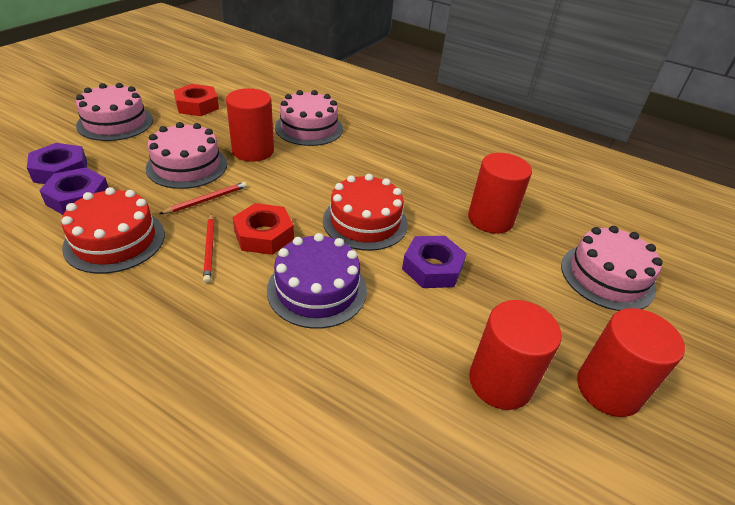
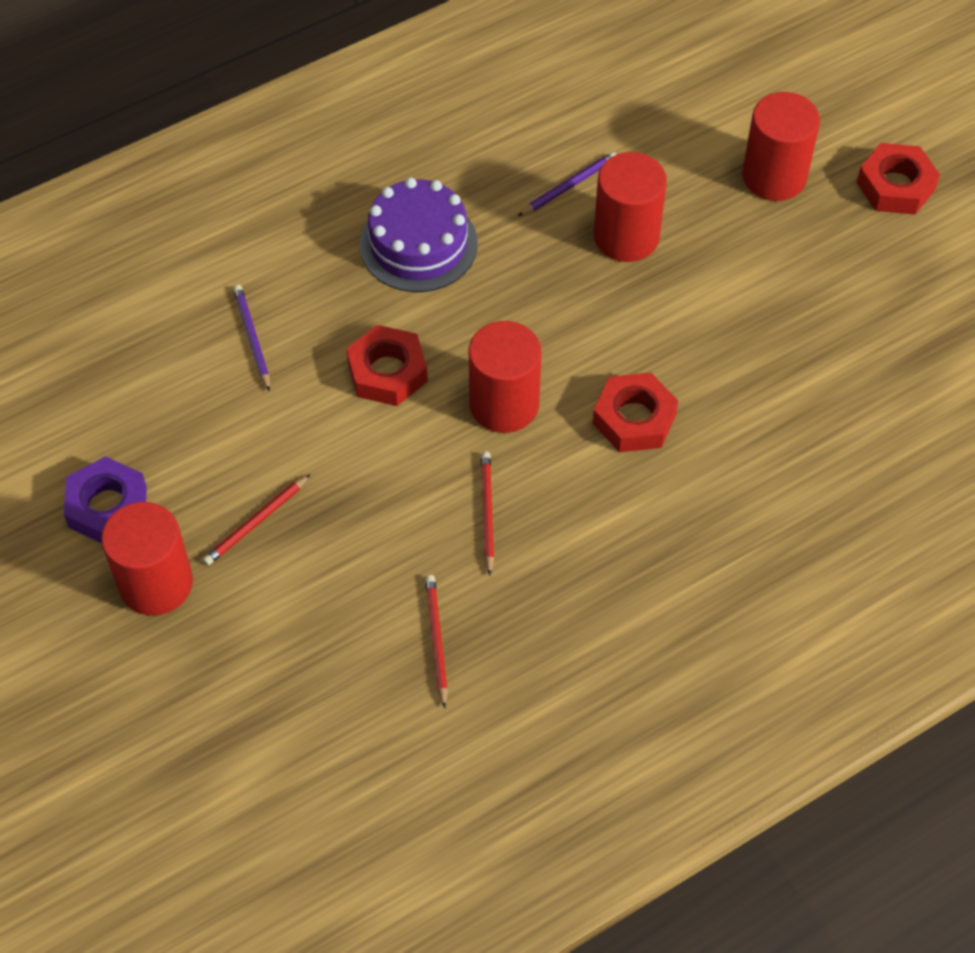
pink cake: 4 -> 0
purple nut: 3 -> 1
purple pencil: 0 -> 2
red cake: 2 -> 0
red nut: 2 -> 3
red pencil: 2 -> 3

